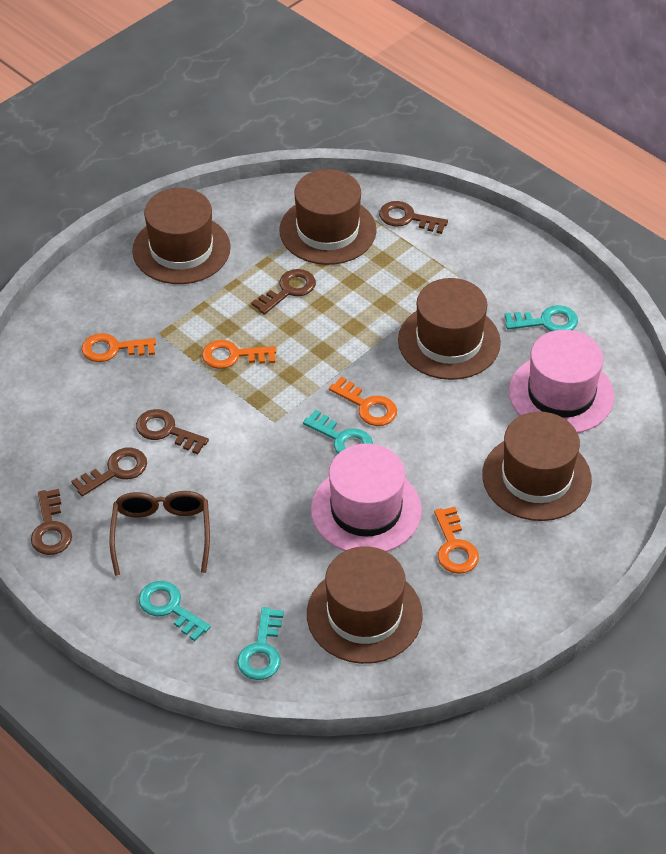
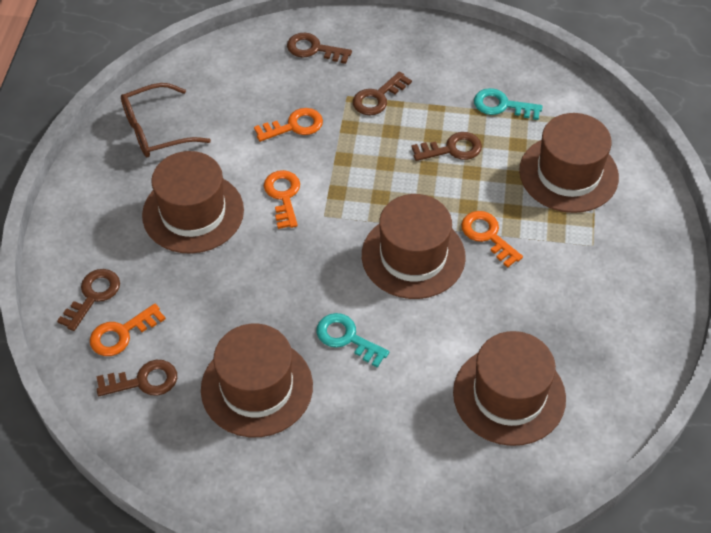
pink hat: 2 -> 0
turquoise key: 4 -> 2

